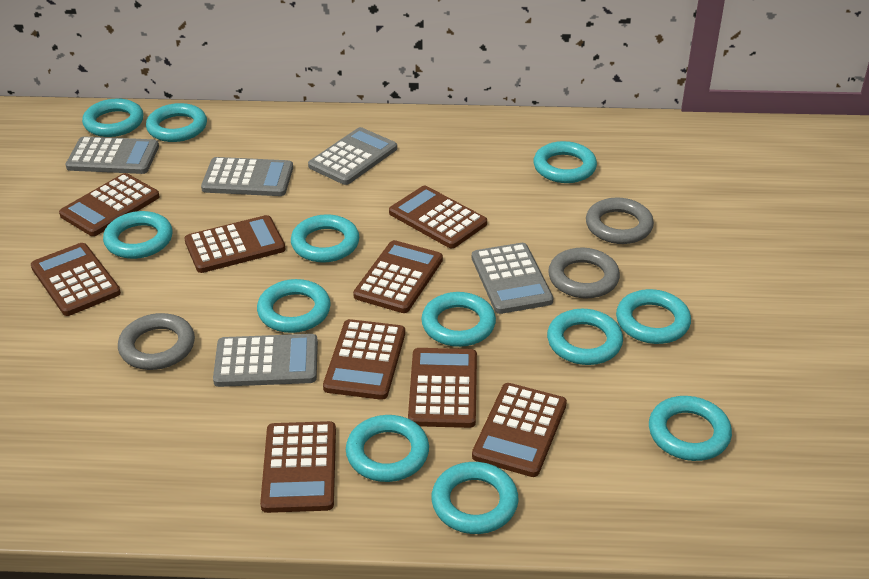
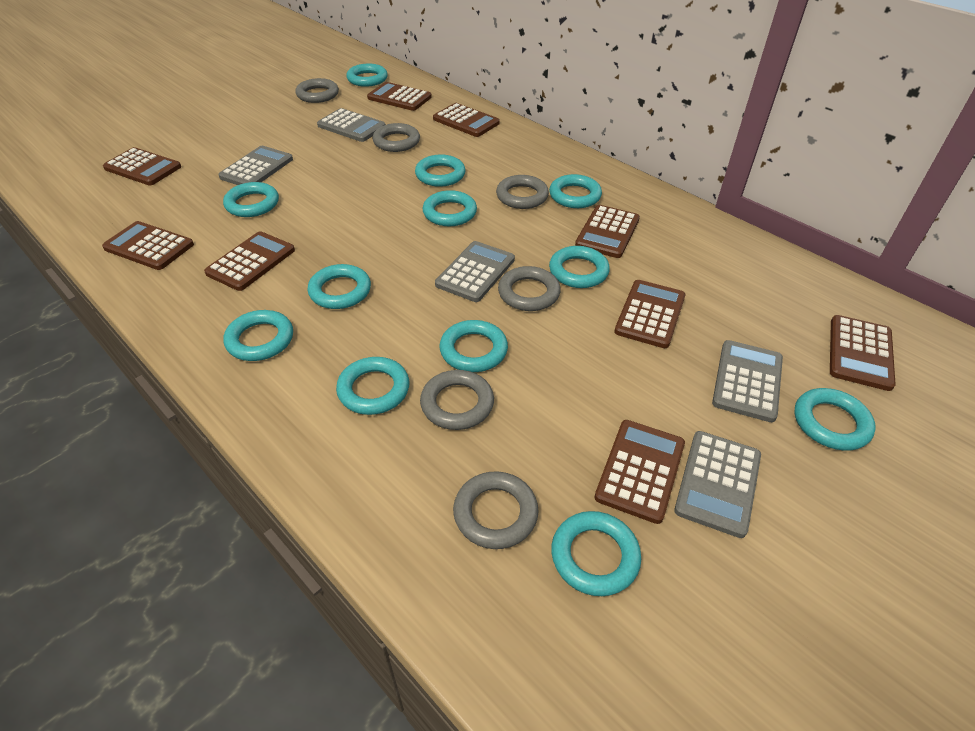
grey ring: 3 -> 6

